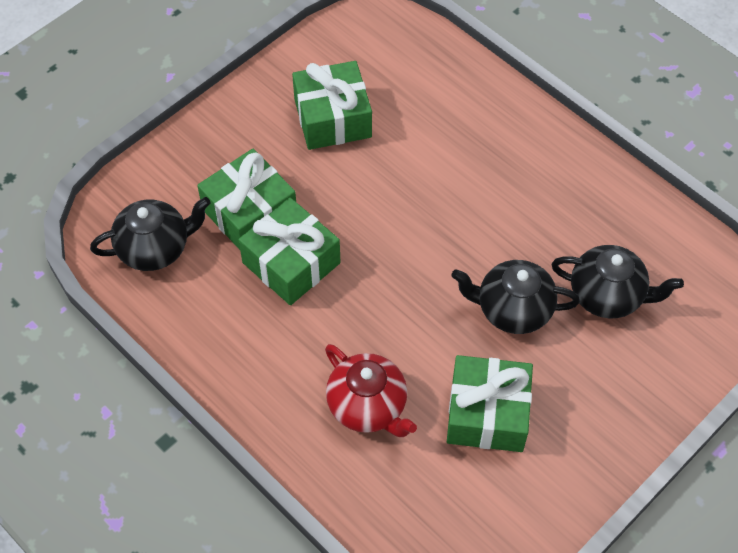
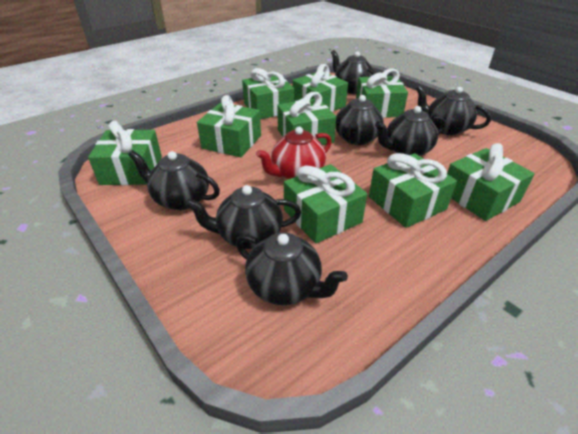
black teapot: 3 -> 7
green gift: 4 -> 9

